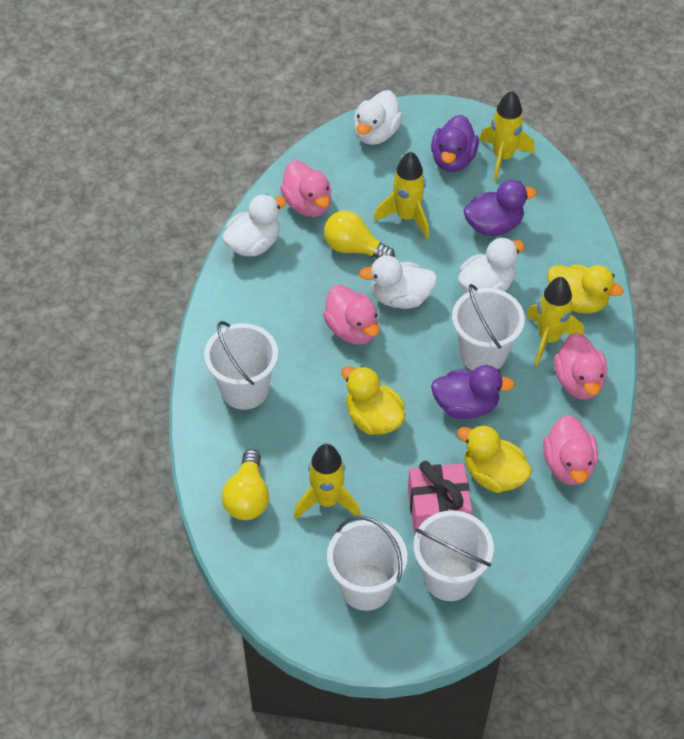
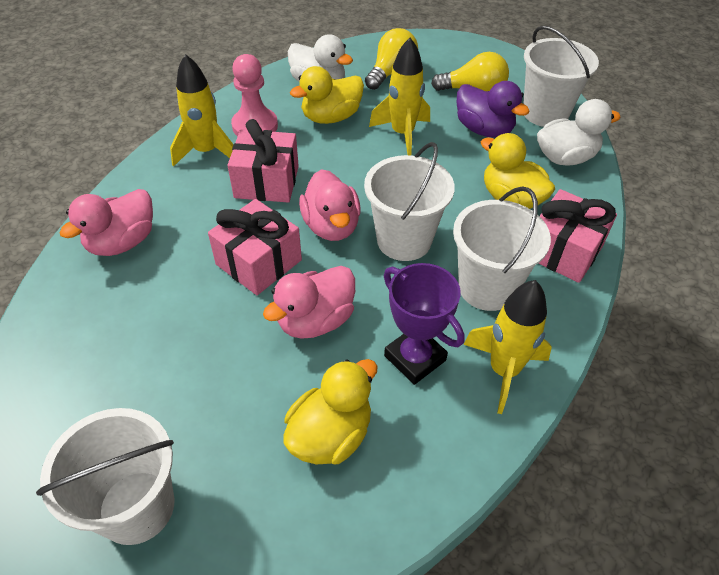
pink duck: 4 -> 3
pink gift: 1 -> 3
pink pawn: 0 -> 1
purple duck: 3 -> 1
purple trophy: 0 -> 1
white duck: 4 -> 2
yellow rocket: 4 -> 3

